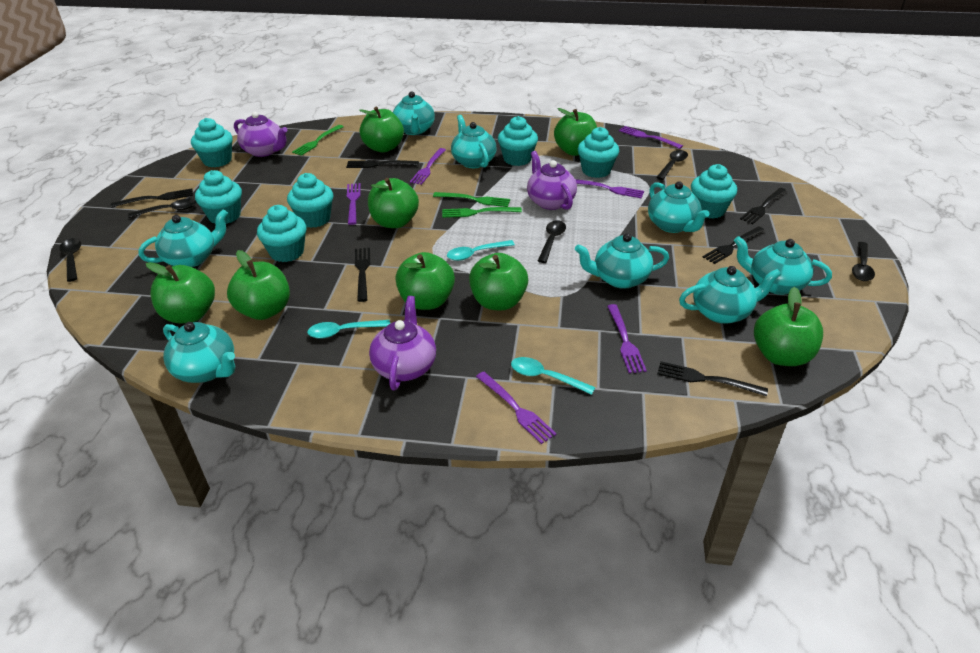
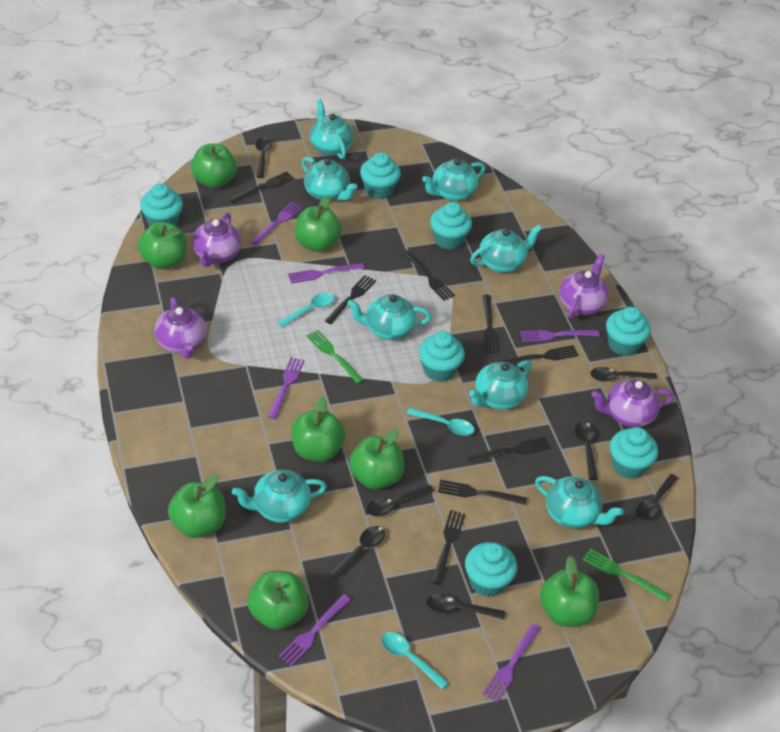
black fork: 6 -> 8
black spoon: 5 -> 7
green fork: 3 -> 2
purple teapot: 3 -> 4

